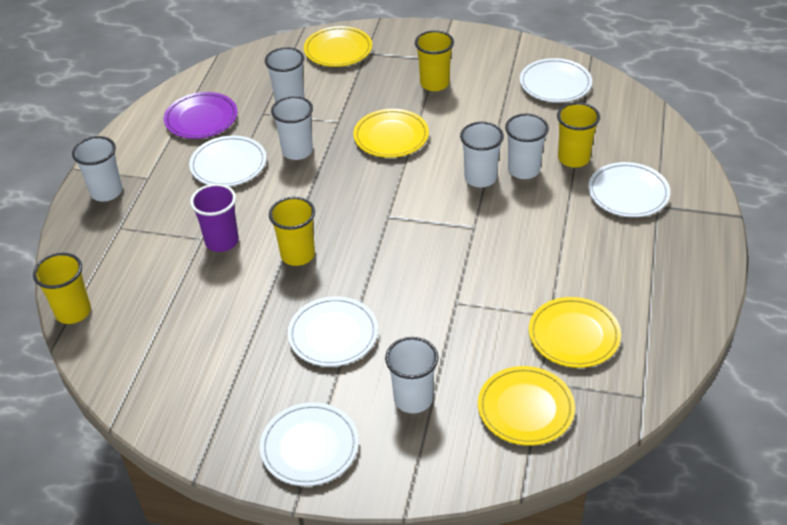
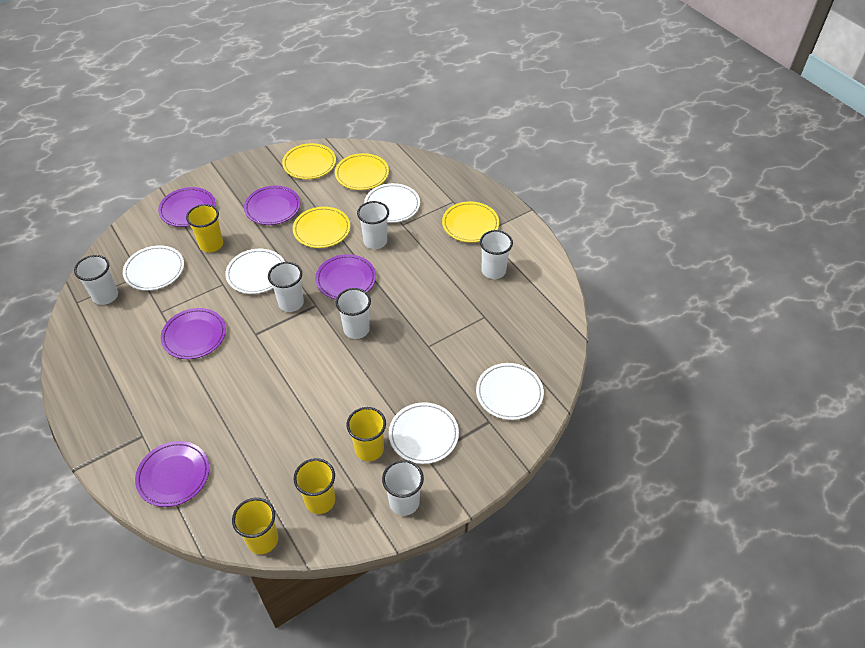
purple cup: 1 -> 0
purple plate: 1 -> 5

